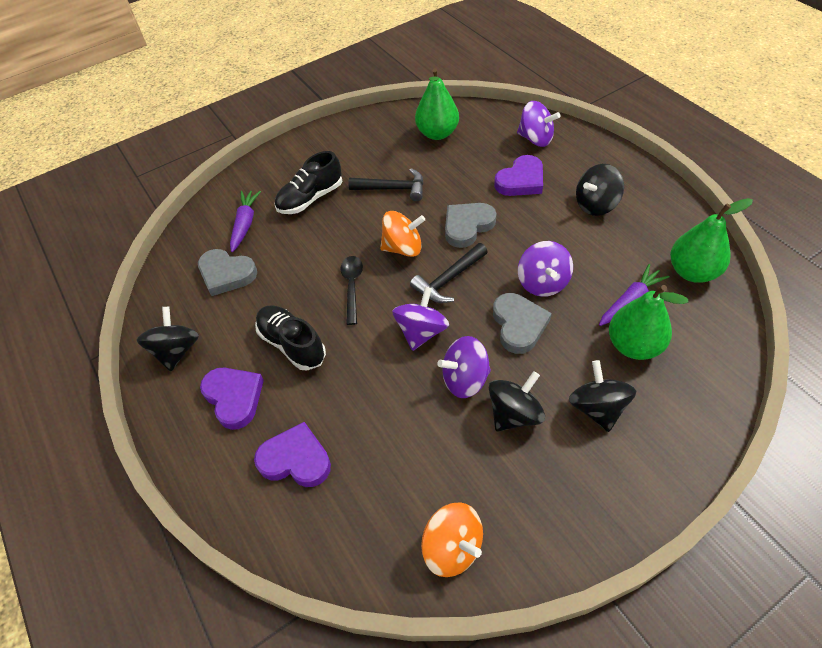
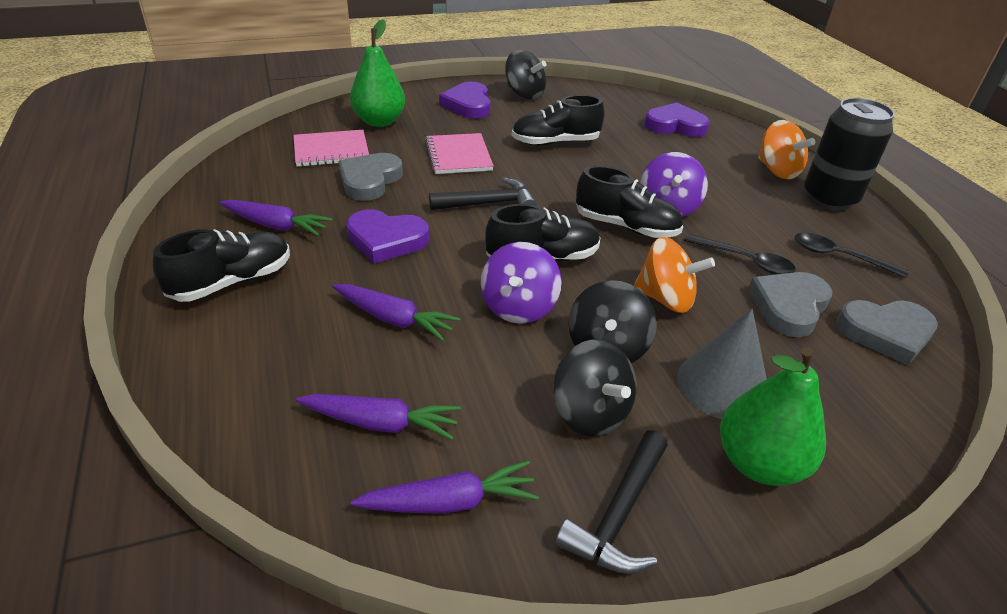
black can: 0 -> 1
black shoe: 2 -> 4
black spinning top: 4 -> 3
black spoon: 1 -> 2
green pear: 3 -> 2
grey cone: 0 -> 1
pink notebook: 0 -> 2
purple carrot: 2 -> 4
purple spinning top: 4 -> 2

